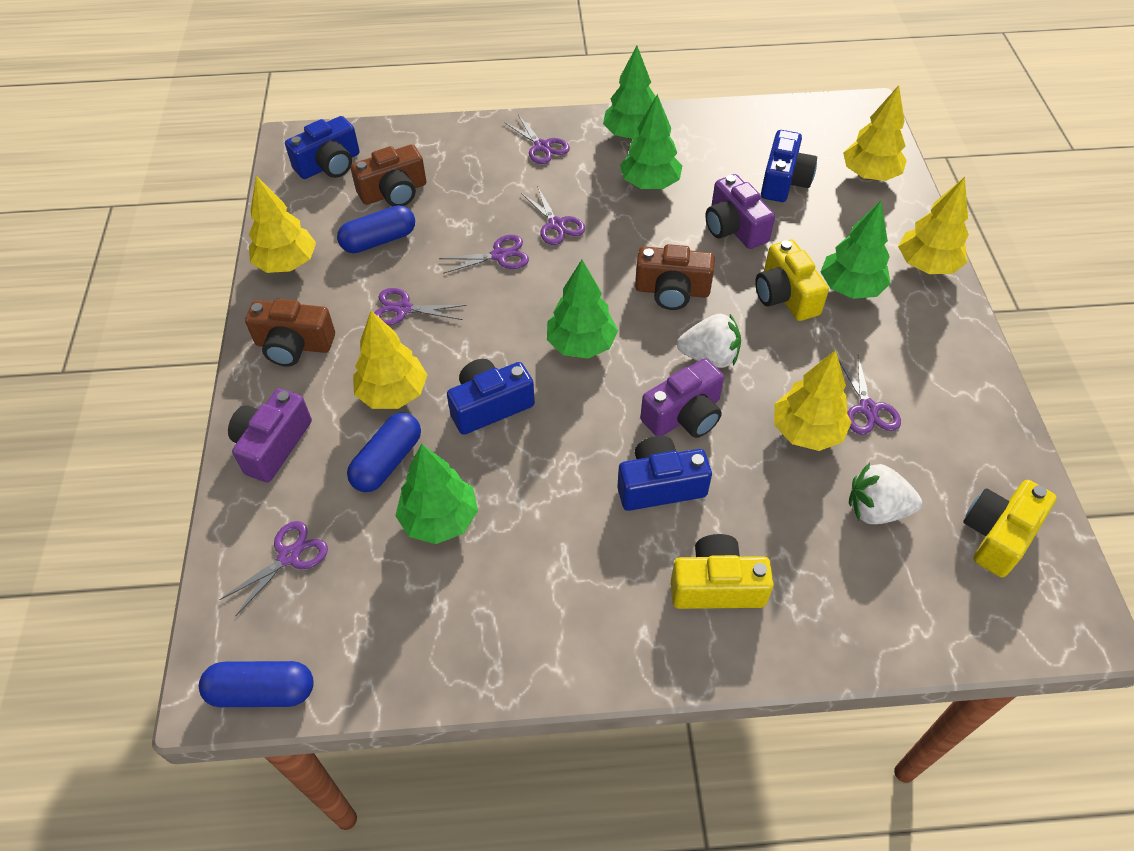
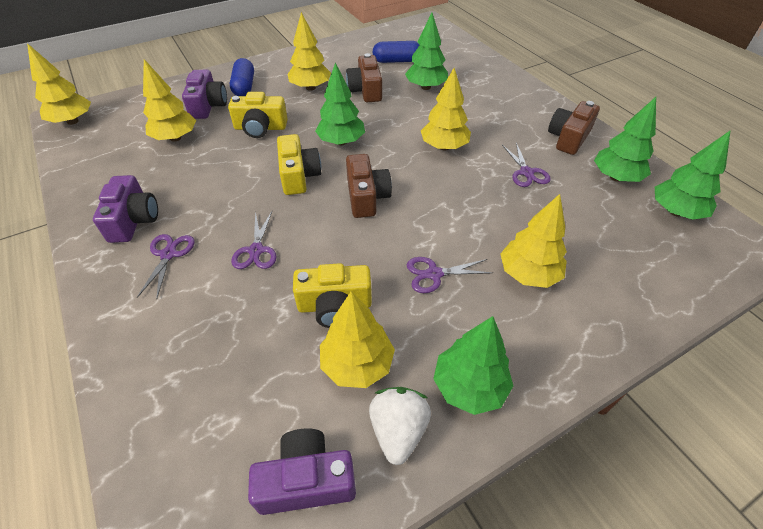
blue camera: 4 -> 0
blue capsule: 3 -> 2
purple scissors: 6 -> 4
white strawberry: 2 -> 1
yellow tree: 5 -> 6

